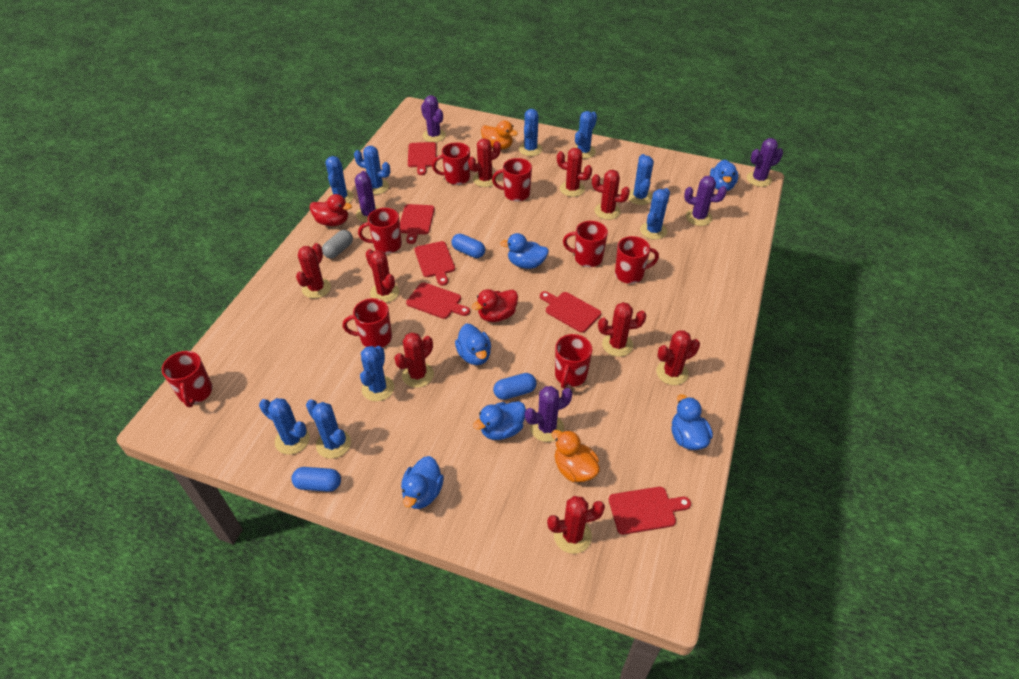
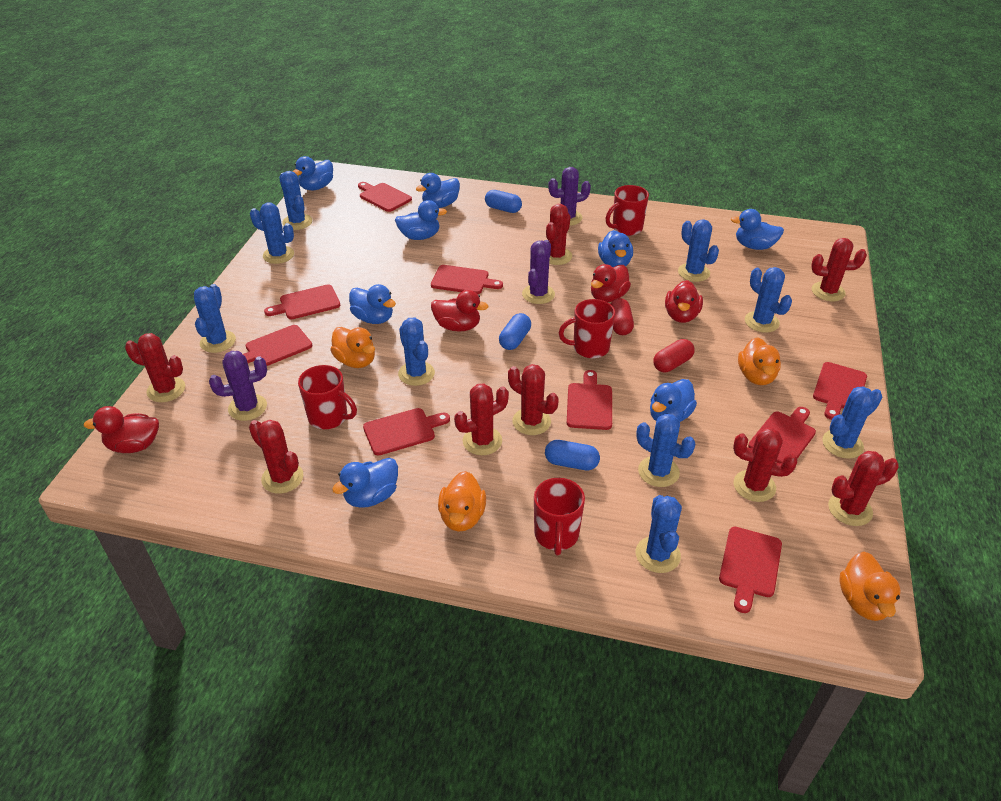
blue duck: 6 -> 8
grey capsule: 1 -> 0
orange duck: 2 -> 4
purple cactus: 5 -> 3
red cactus: 9 -> 8
red capsule: 0 -> 2
red cutting board: 6 -> 9
red duck: 2 -> 4
red mug: 8 -> 4

